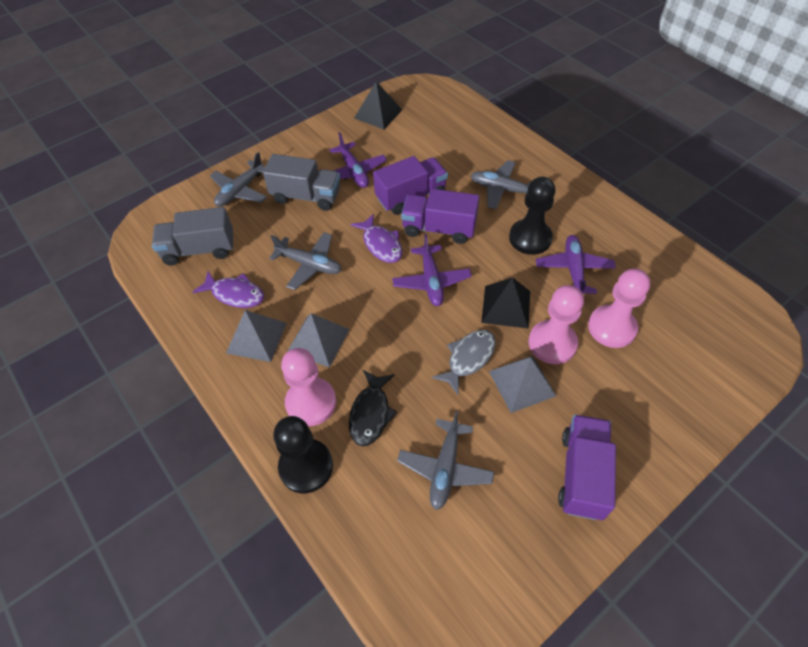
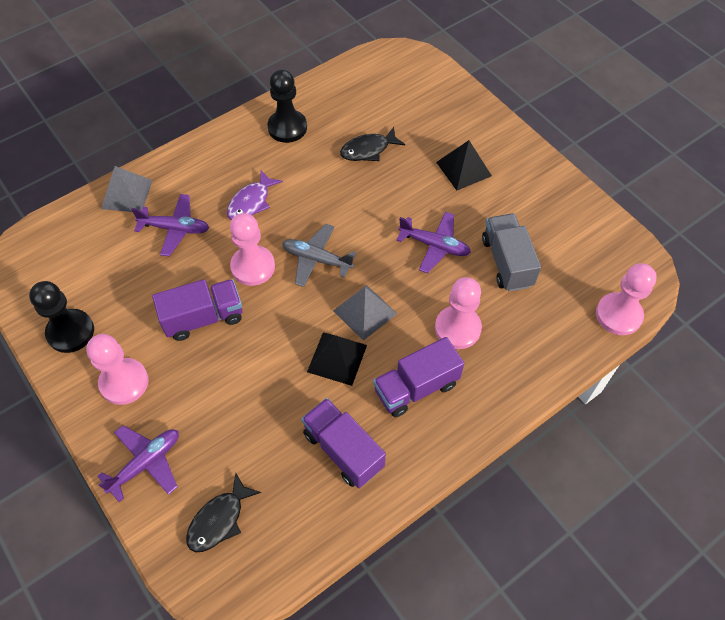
black fish: 1 -> 2
grey fish: 1 -> 0
grey plane: 4 -> 1
grey pyramid: 3 -> 2
grey truck: 2 -> 1
pink pawn: 3 -> 4
purple fish: 2 -> 1

